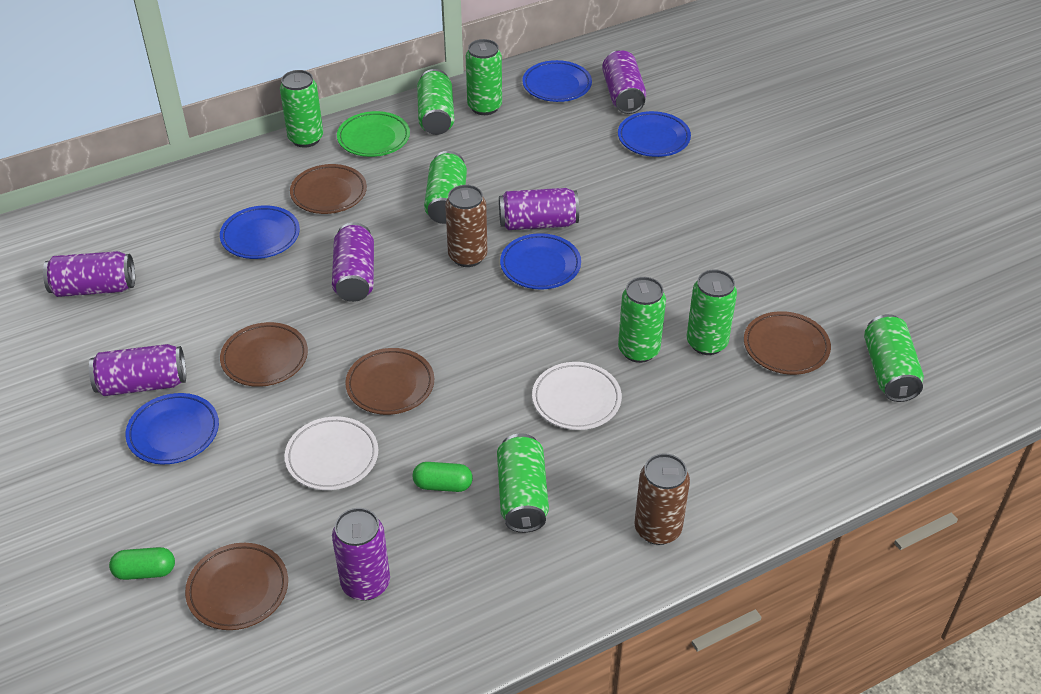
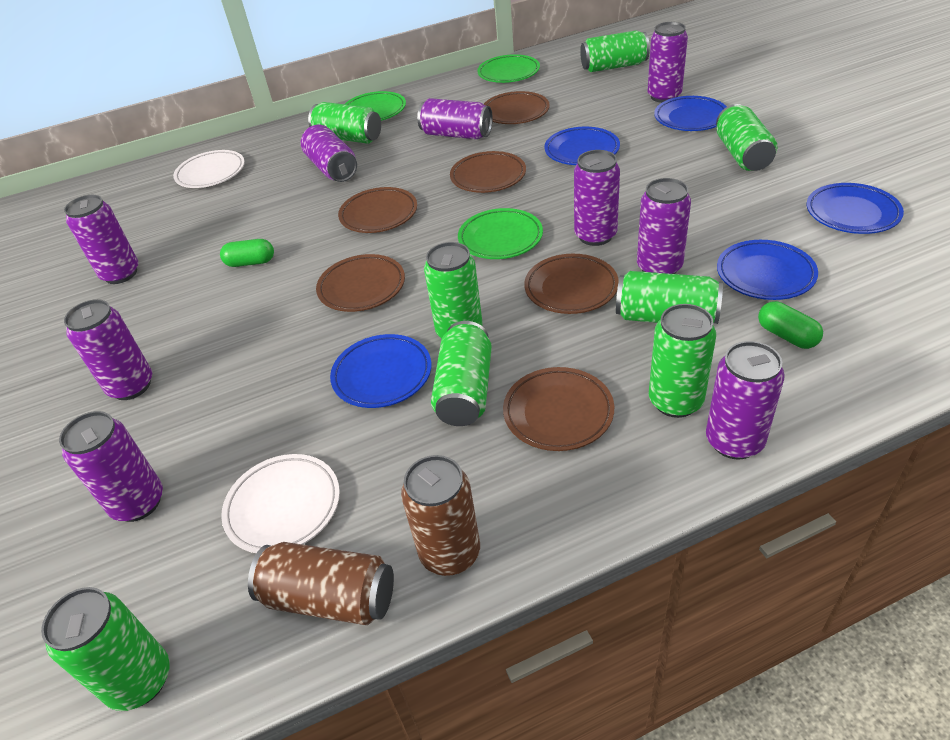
brown plate: 5 -> 6
green plate: 1 -> 3
purple can: 6 -> 9

